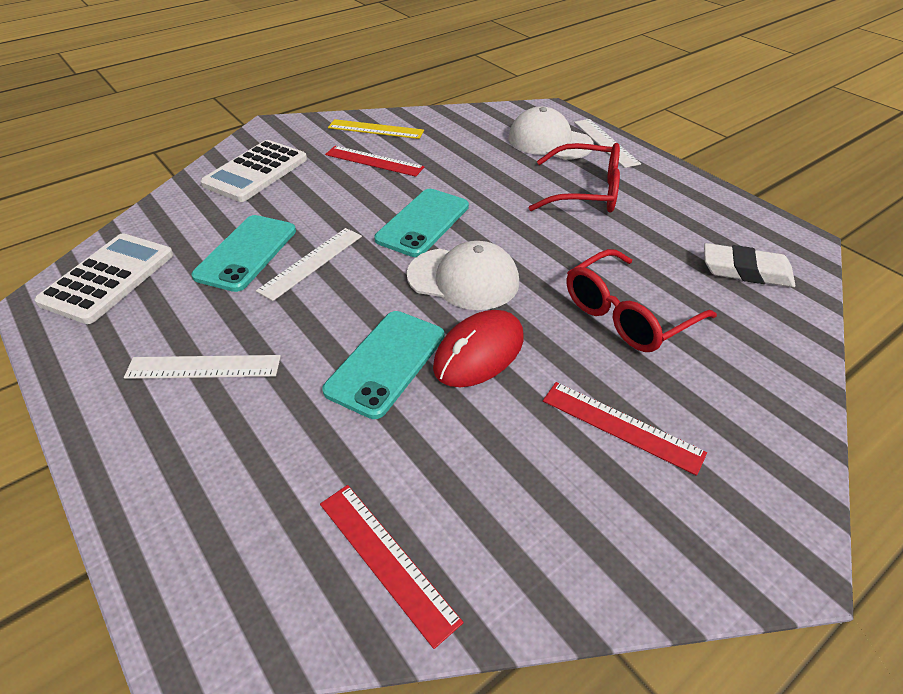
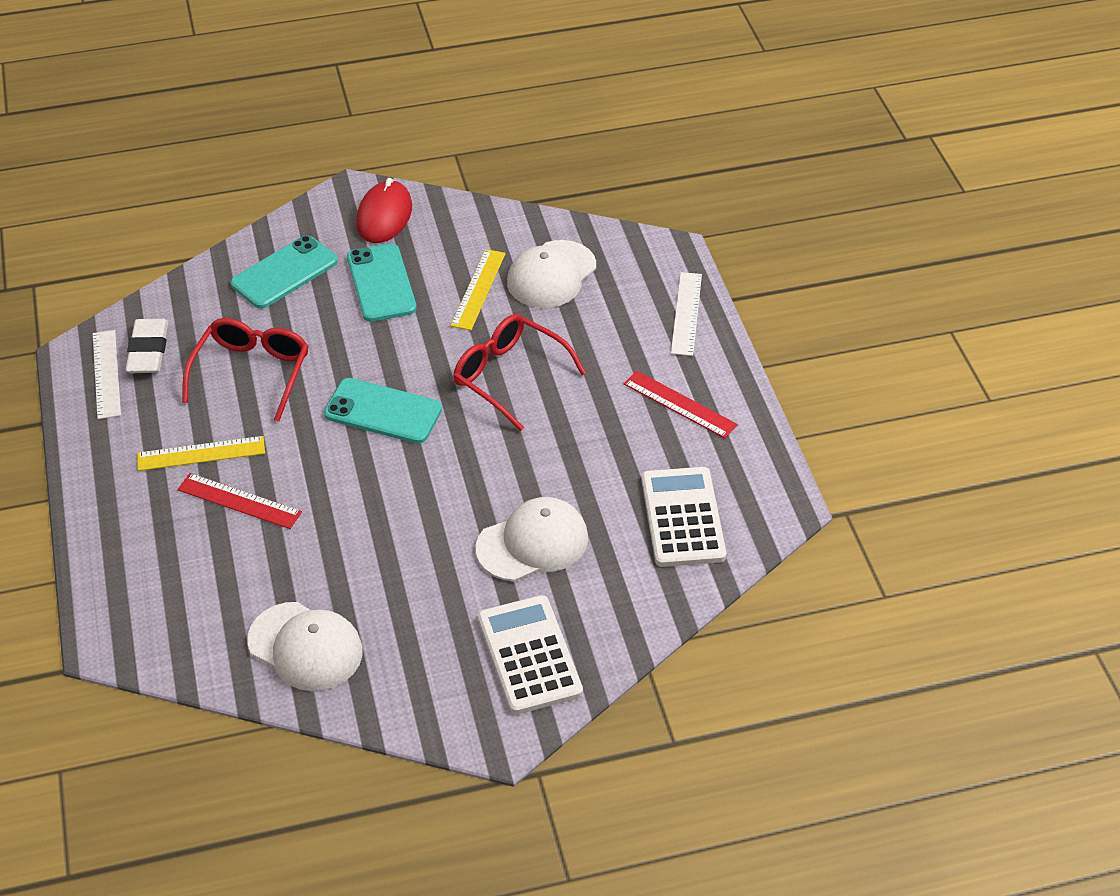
red ruler: 3 -> 2
white cap: 2 -> 3
white ruler: 3 -> 2
yellow ruler: 1 -> 2

